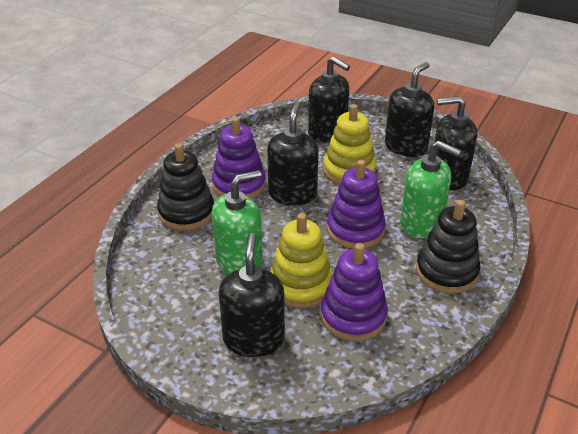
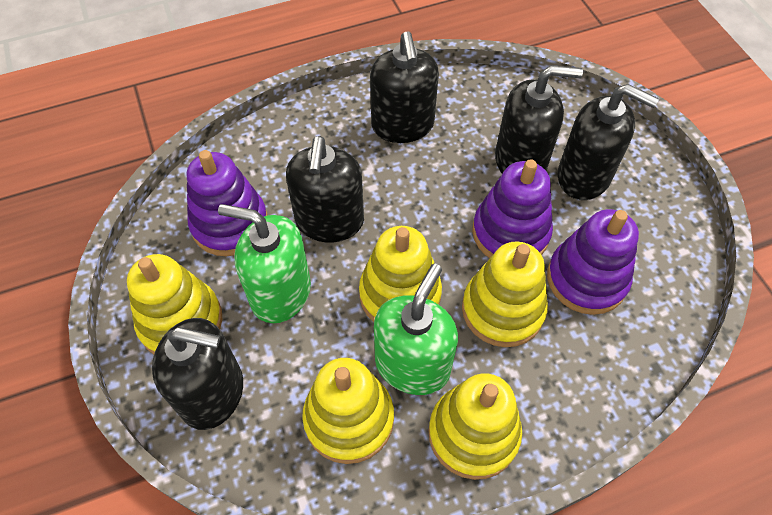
black stacking toy: 2 -> 0
yellow stacking toy: 2 -> 5

